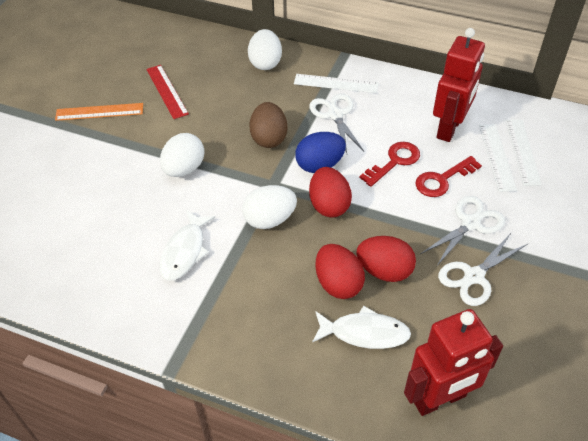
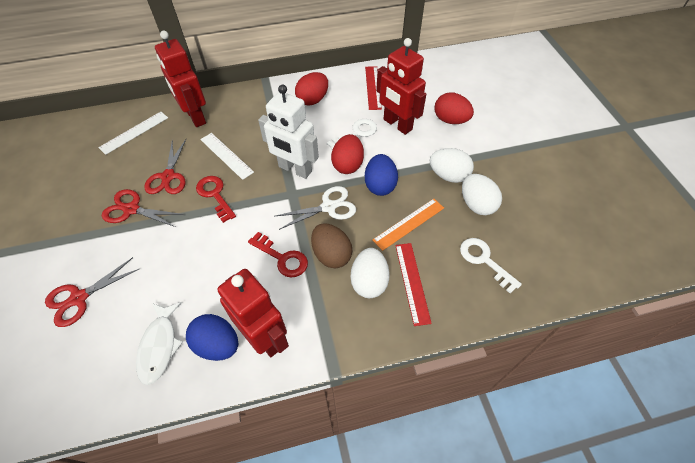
blue egg: 1 -> 2
red robot: 2 -> 3
red ruler: 1 -> 2
red scissors: 0 -> 3
white fish: 2 -> 1
white key: 0 -> 2
white robot: 0 -> 1
white ruler: 3 -> 2
white scissors: 3 -> 1

